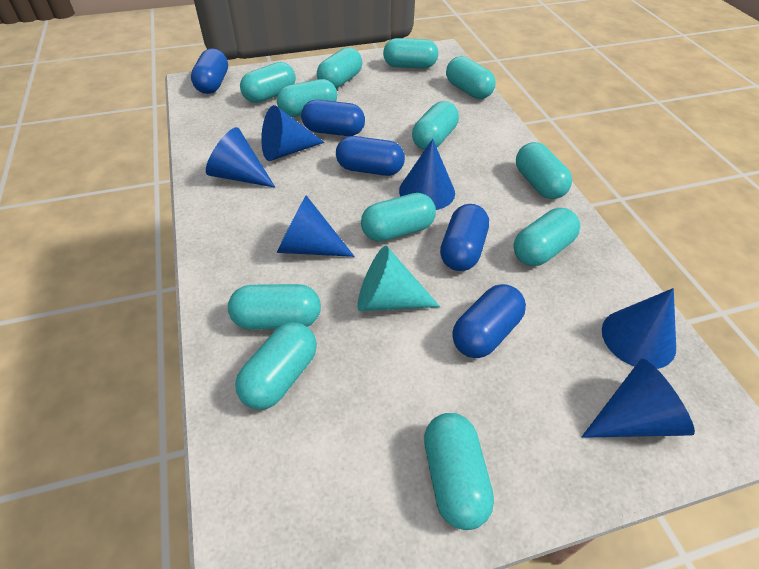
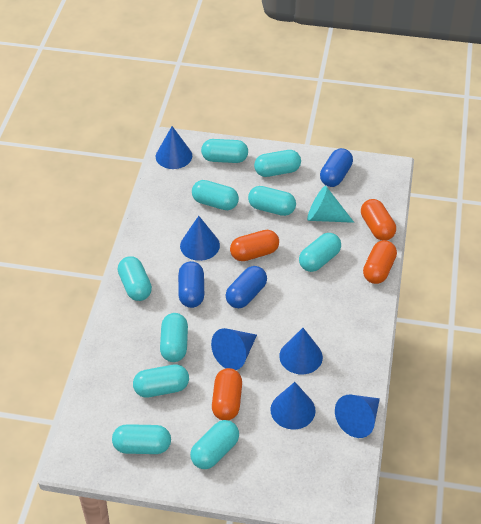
blue capsule: 5 -> 3
orange capsule: 0 -> 4
turquoise capsule: 12 -> 10

